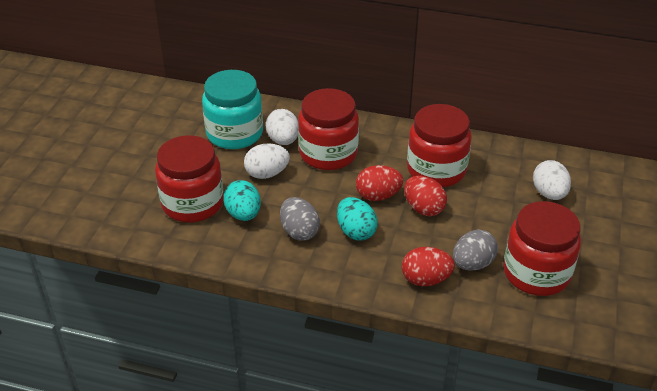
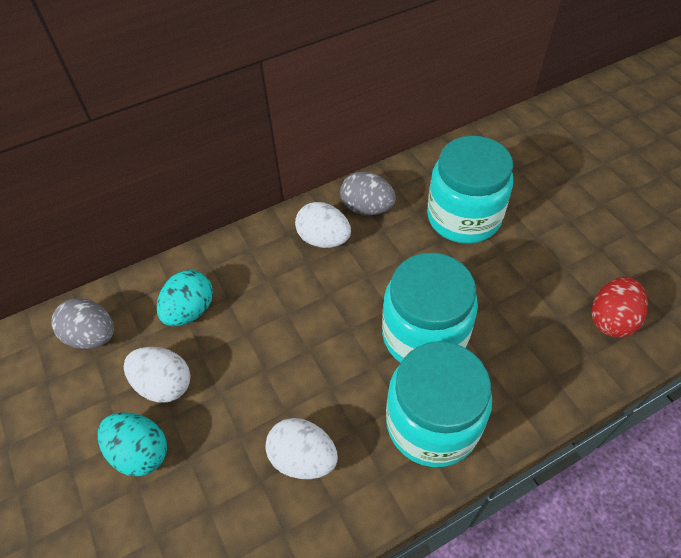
red egg: 3 -> 1
red jar: 4 -> 0
turquoise jar: 1 -> 3

